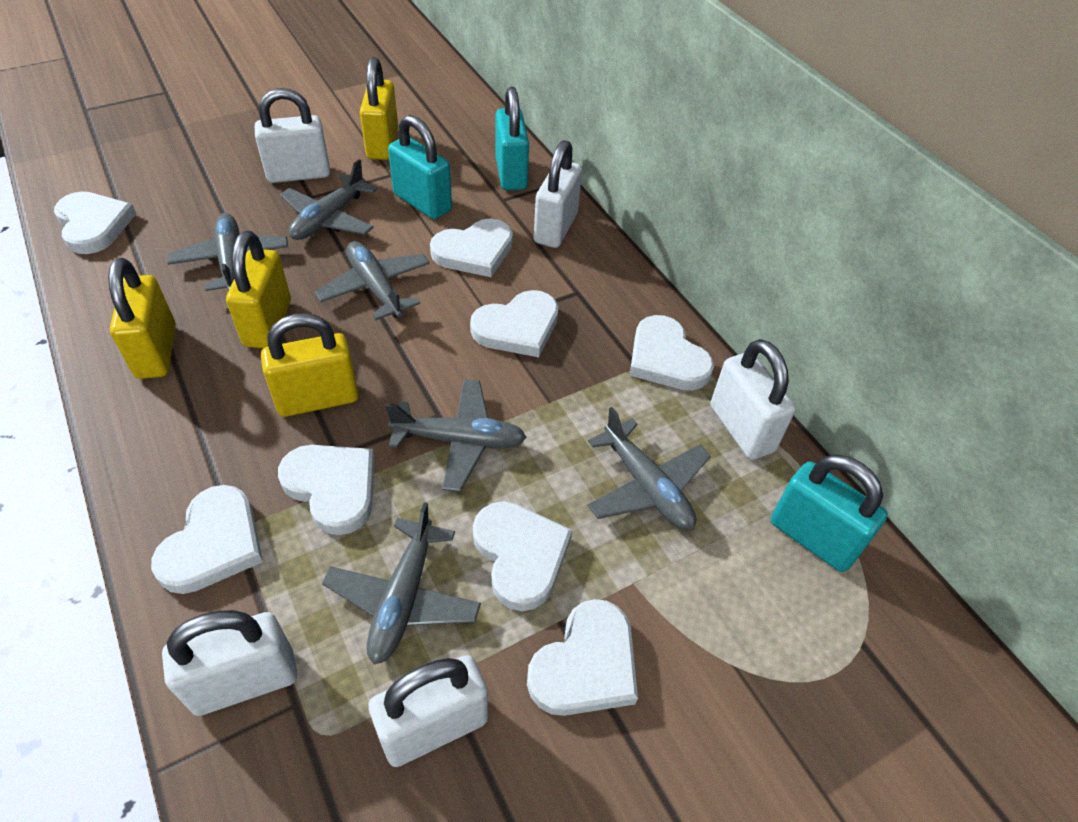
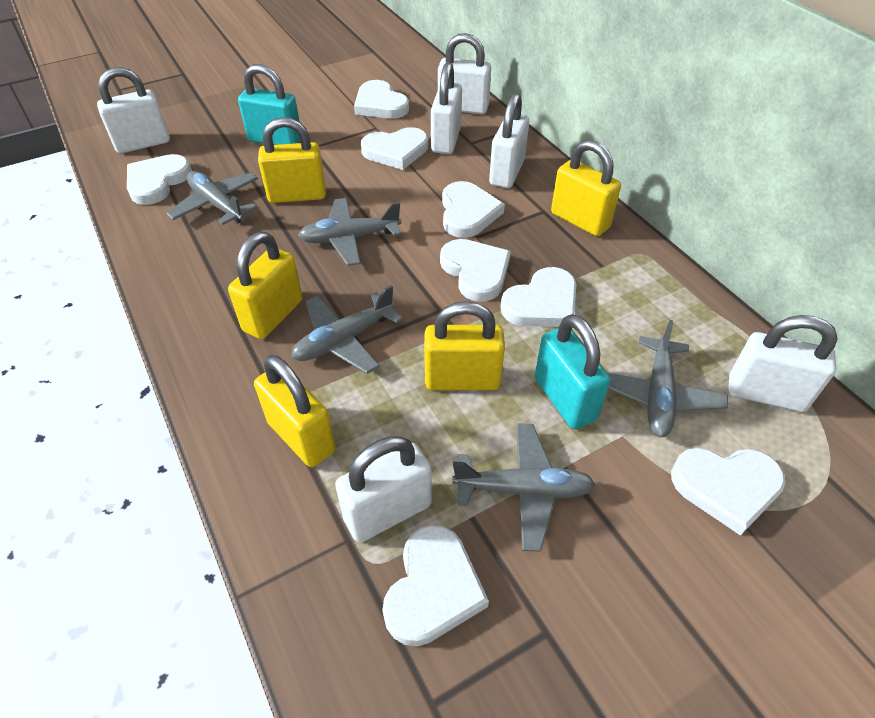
grey plane: 6 -> 5
turquoise padlock: 3 -> 2
white padlock: 5 -> 6
yellow padlock: 4 -> 5

